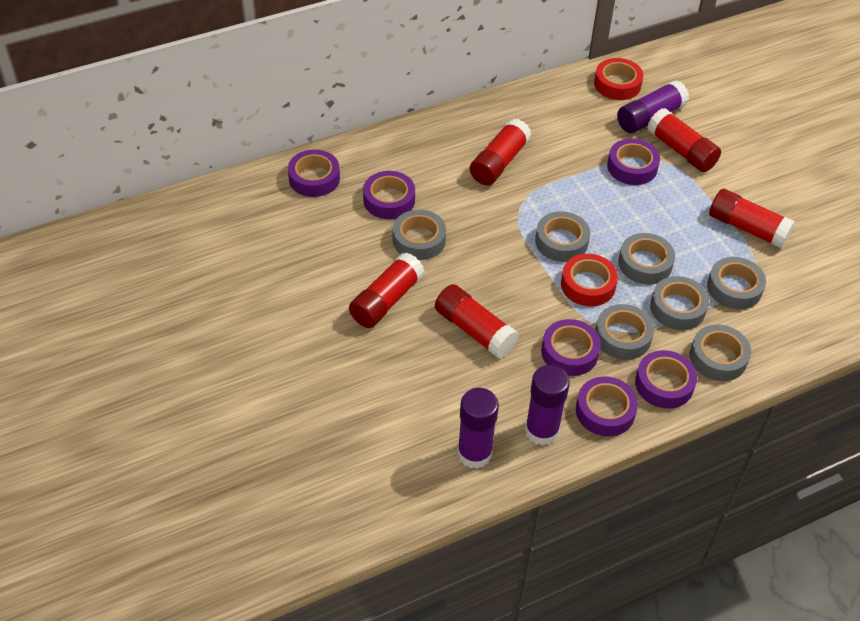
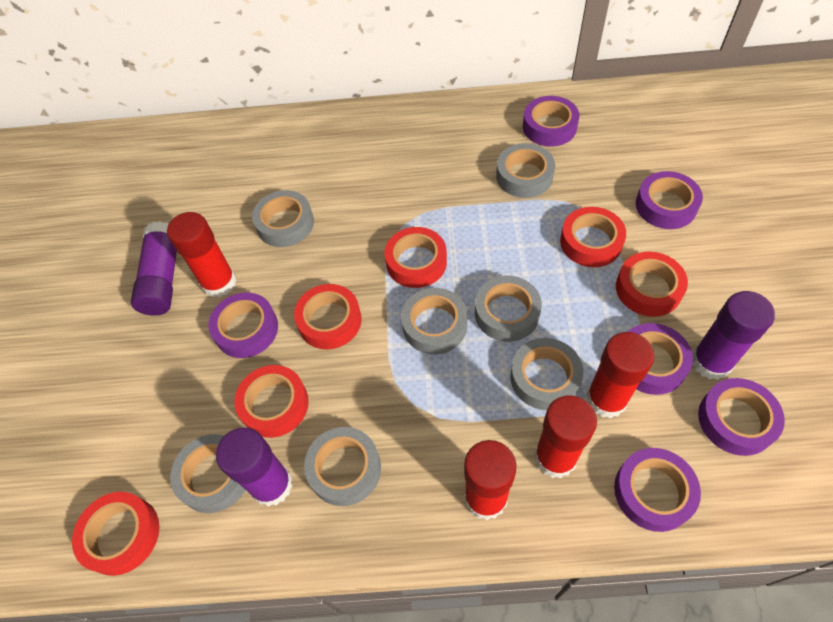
red glue stick: 5 -> 4
red tape: 2 -> 6

